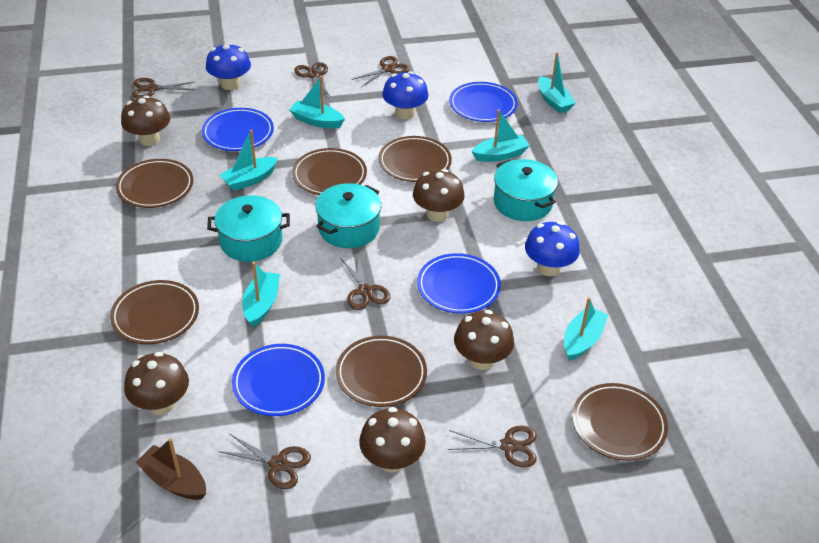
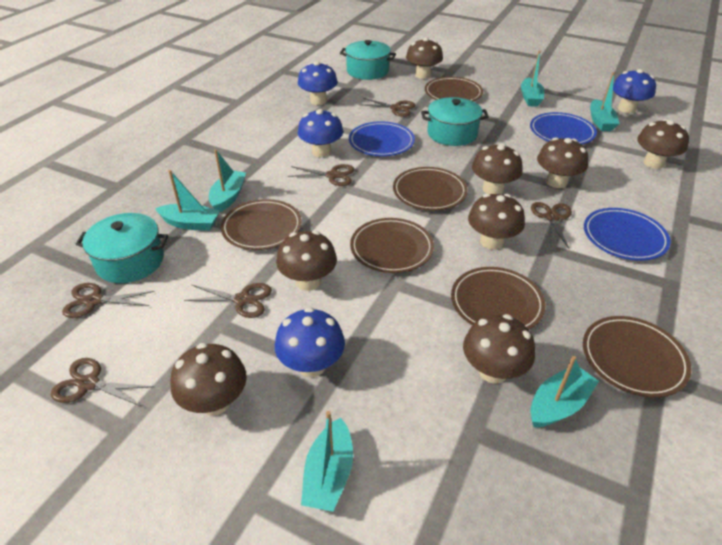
blue mushroom: 3 -> 4
blue plate: 4 -> 3
brown boat: 1 -> 0
brown mushroom: 5 -> 8

